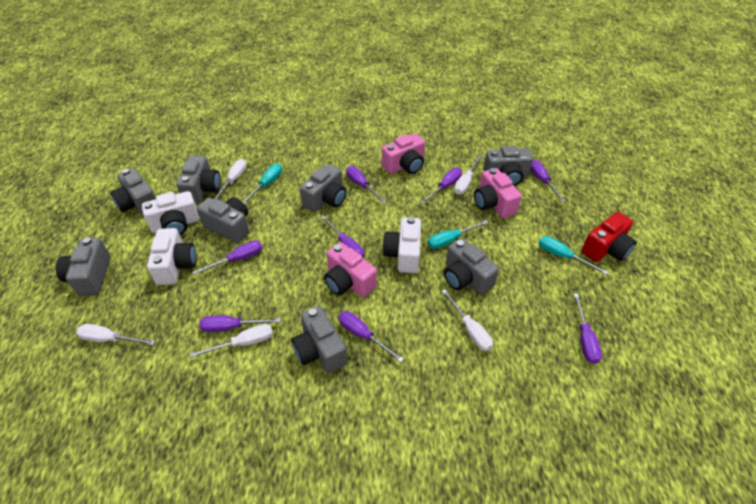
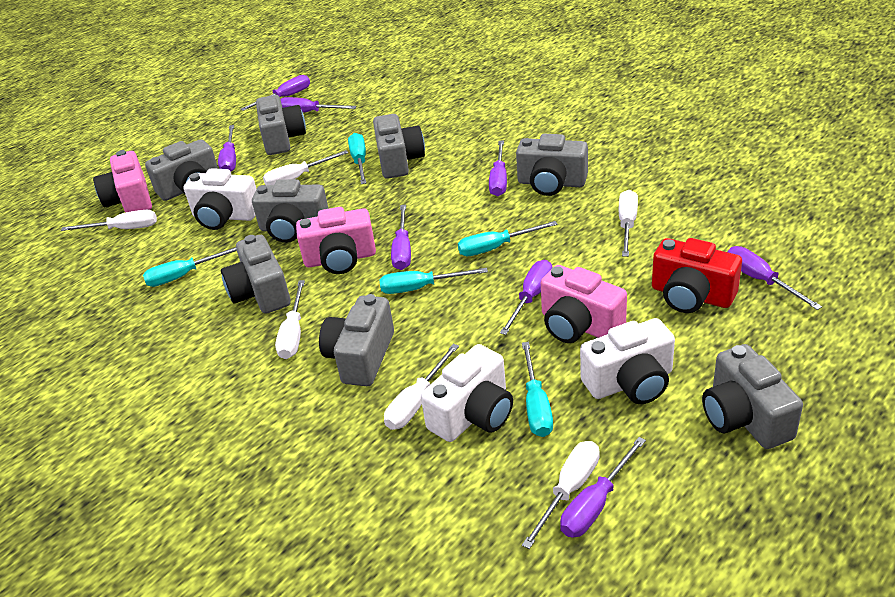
turquoise screwdriver: 3 -> 5
white screwdriver: 5 -> 6

